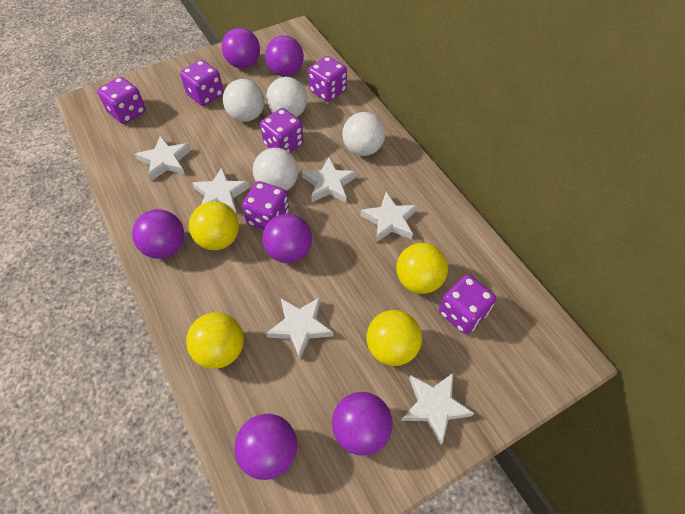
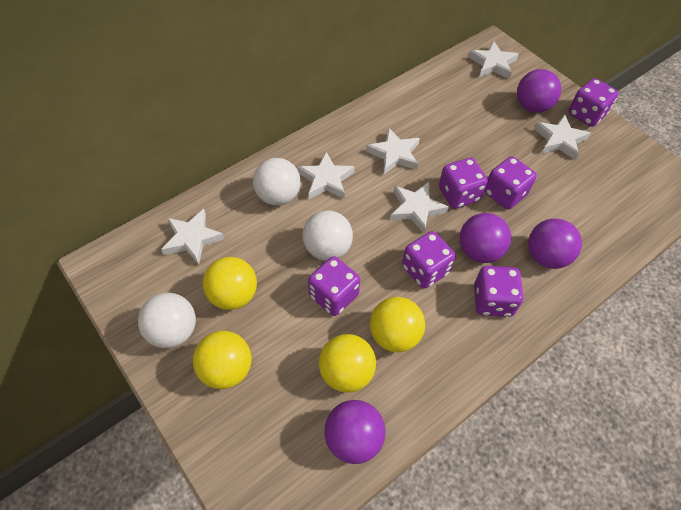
purple ball: 6 -> 4
white ball: 4 -> 3

